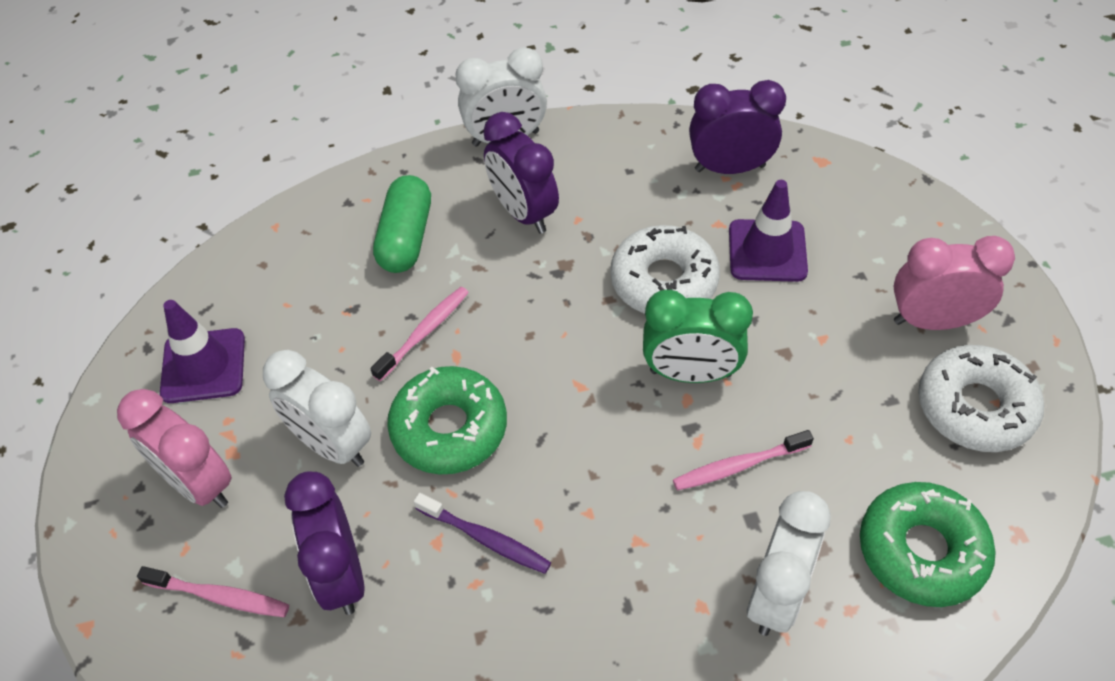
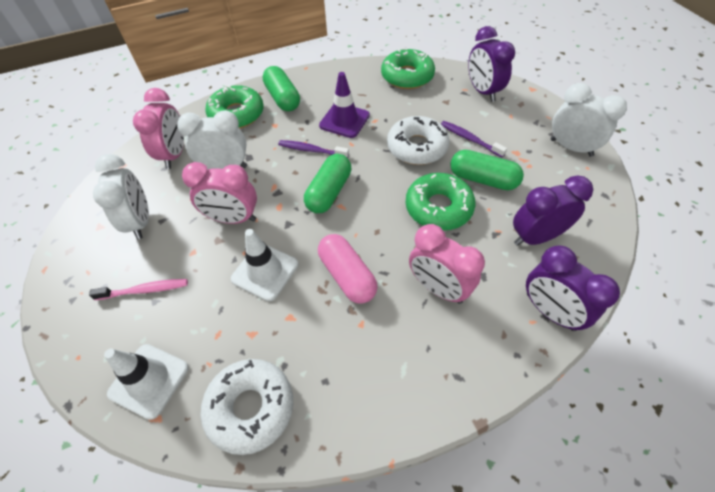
green capsule: 1 -> 3
green clock: 1 -> 0
green donut: 2 -> 3
pink capsule: 0 -> 1
pink clock: 2 -> 3
pink toothbrush: 3 -> 1
purple toothbrush: 1 -> 2
purple traffic cone: 2 -> 1
white traffic cone: 0 -> 2

